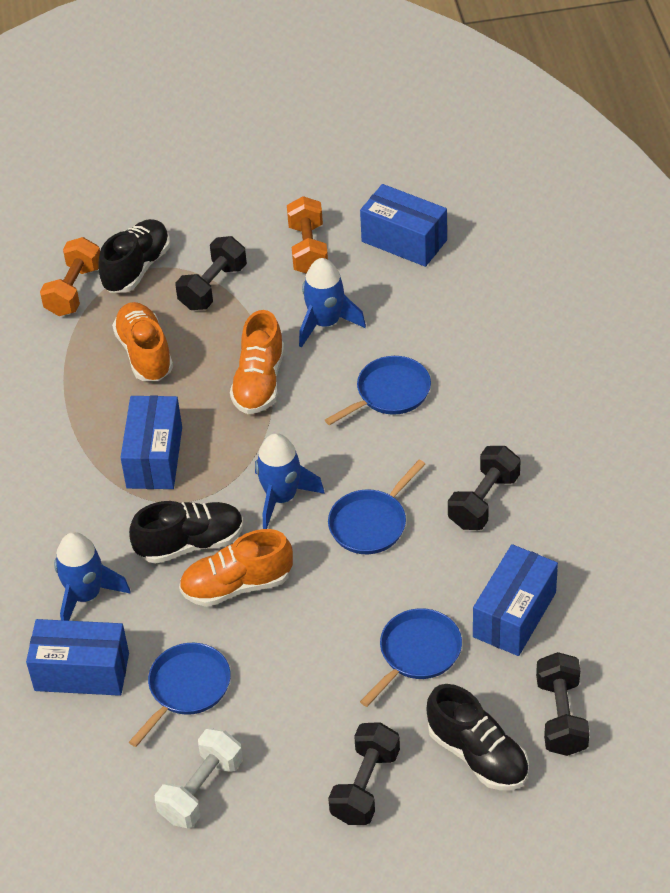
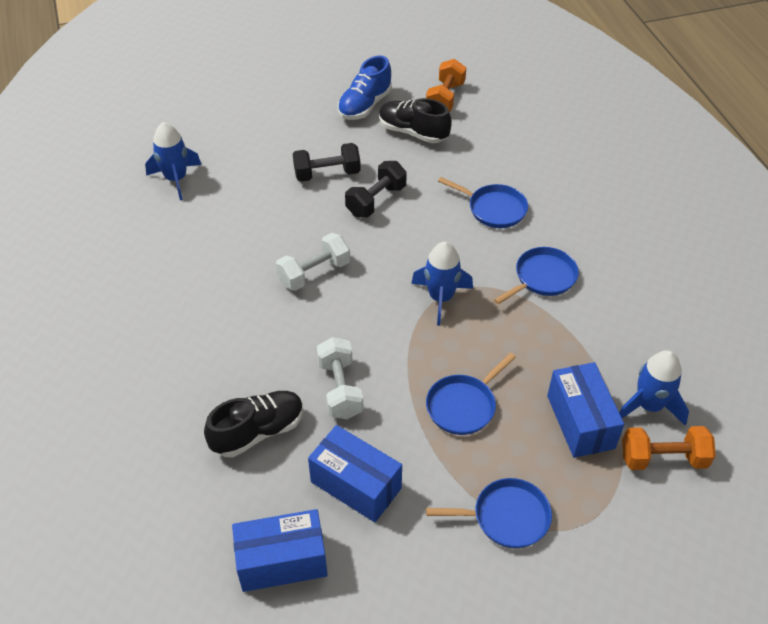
black dumbbell: 4 -> 2
black shoe: 3 -> 2
blue box: 4 -> 3
blue shoe: 0 -> 1
orange shoe: 3 -> 0
white dumbbell: 1 -> 2

